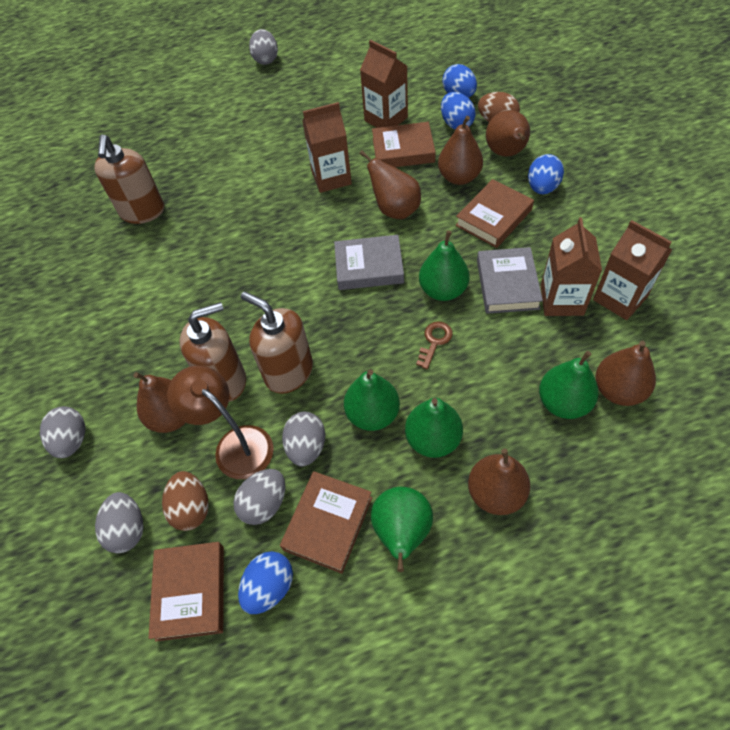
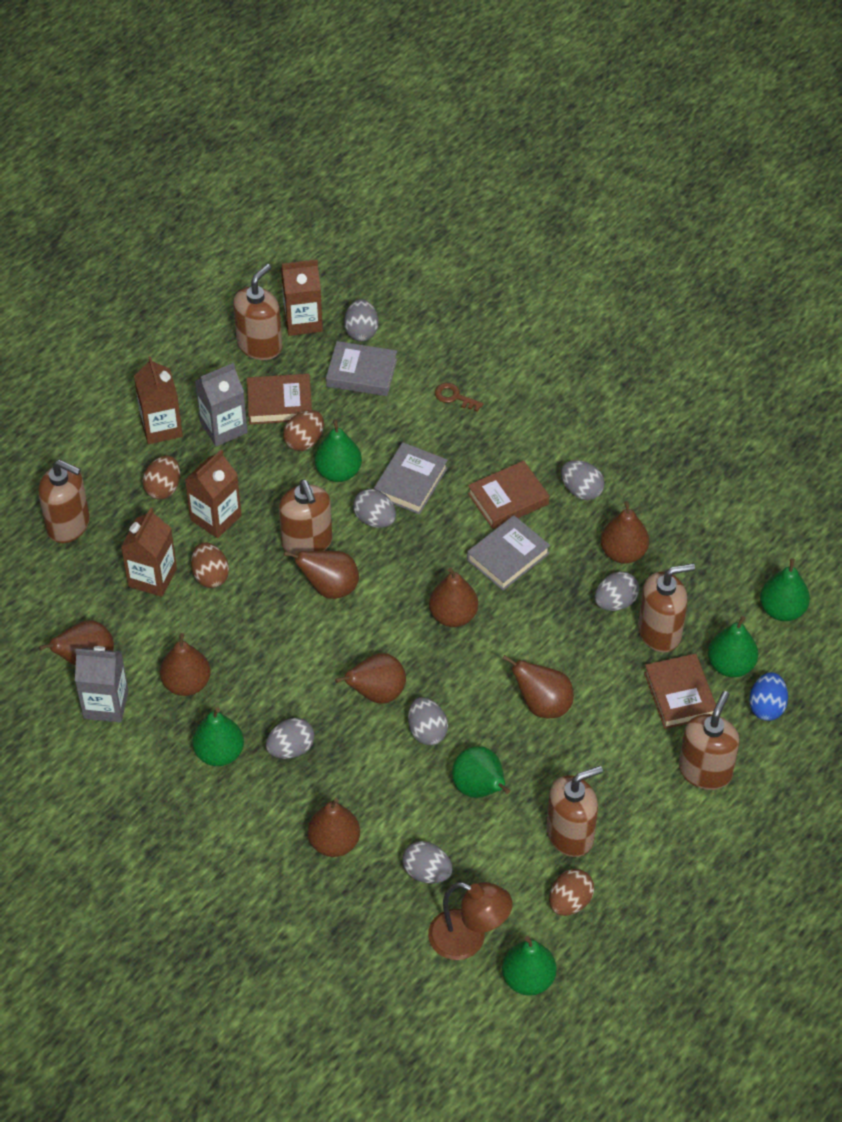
blue egg: 4 -> 1
brown book: 4 -> 3
brown egg: 2 -> 4
brown pear: 6 -> 8
brown soap dispenser: 3 -> 6
green pear: 5 -> 6
grey book: 2 -> 3
grey carton: 0 -> 2
grey egg: 5 -> 7

